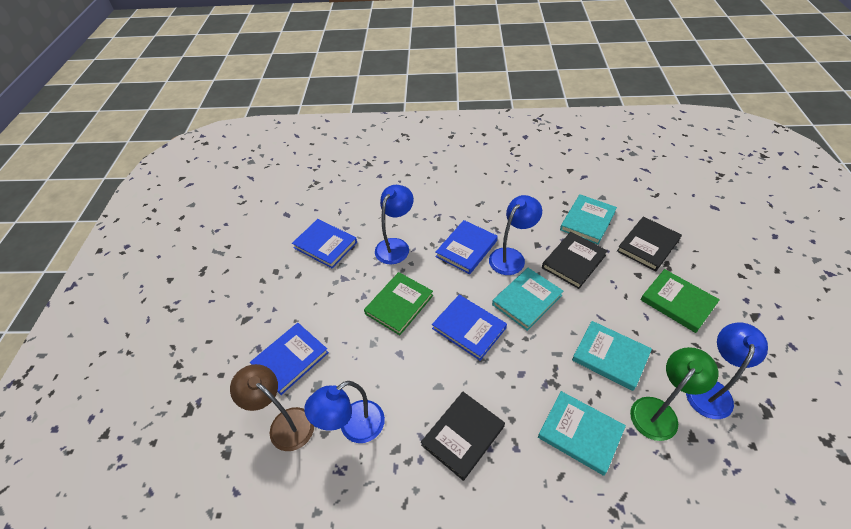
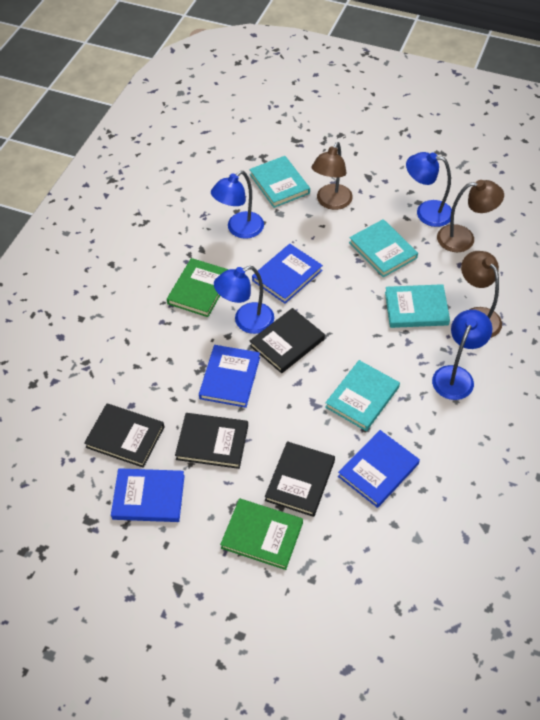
black book: 3 -> 4
brown lamp: 1 -> 3
green lamp: 1 -> 0

